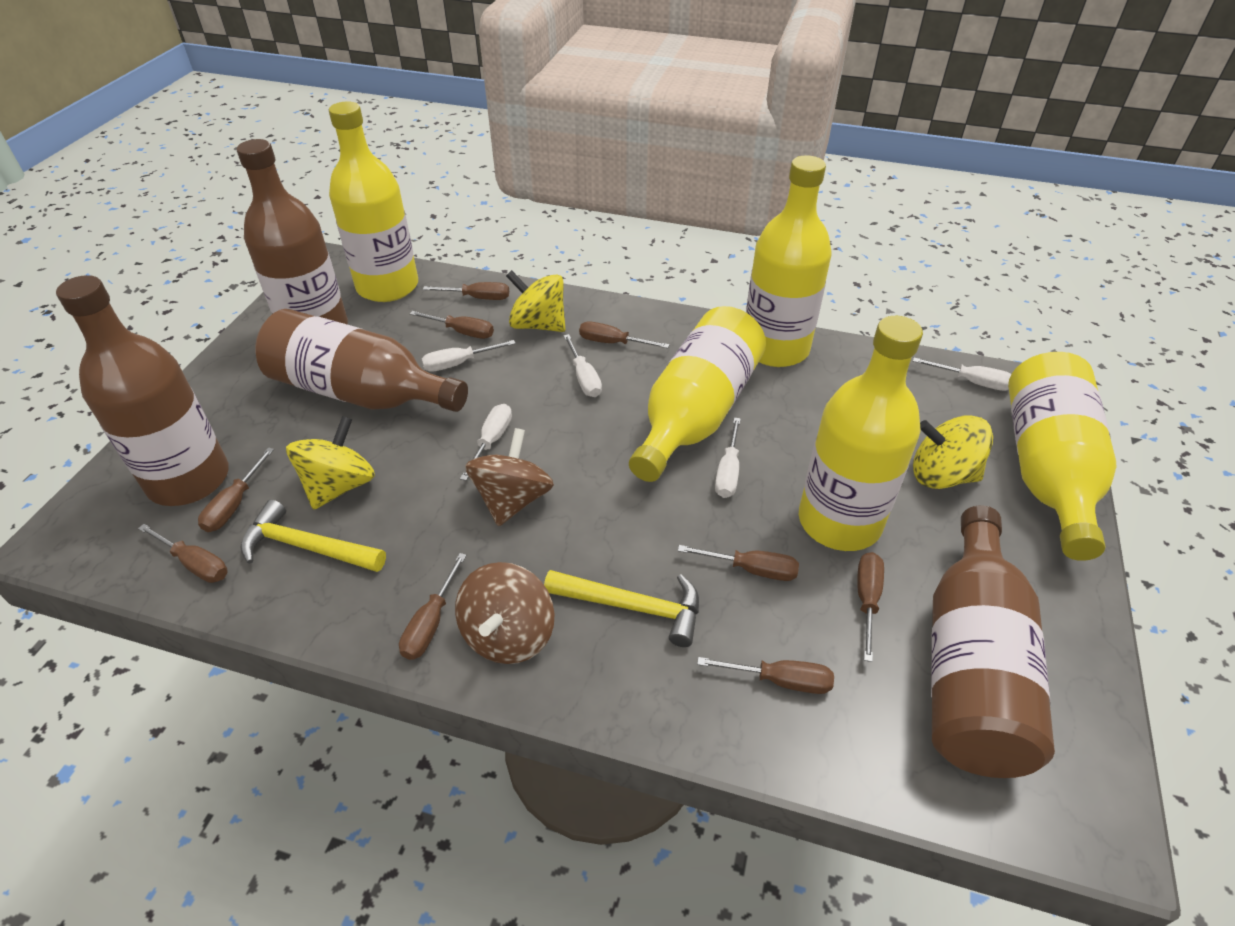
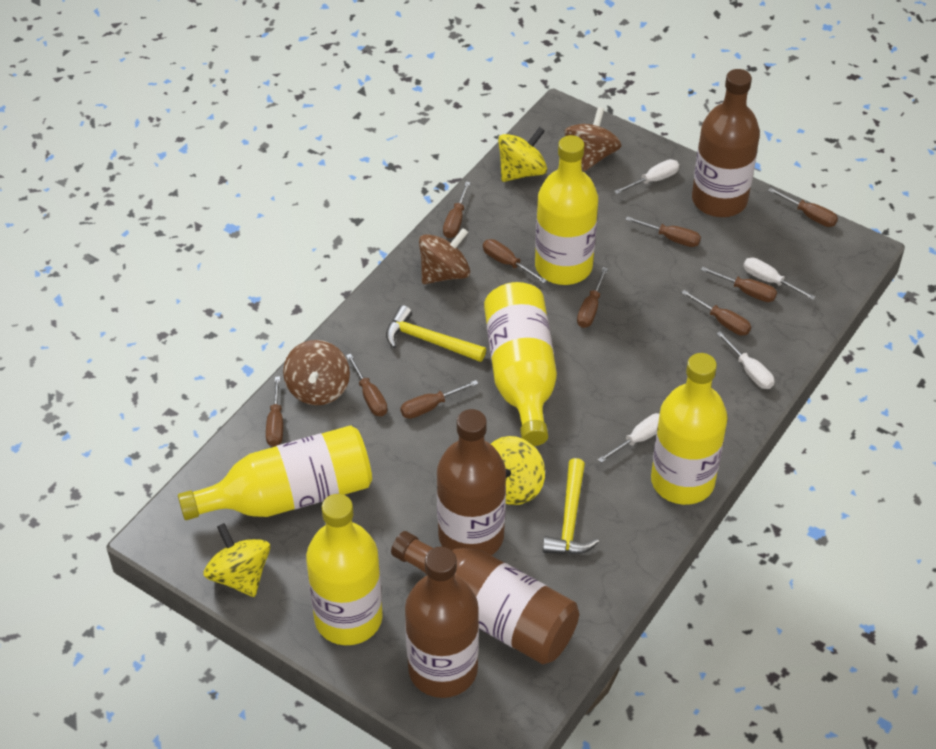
brown screwdriver: 9 -> 10
brown spinning top: 2 -> 3
white screwdriver: 5 -> 4

